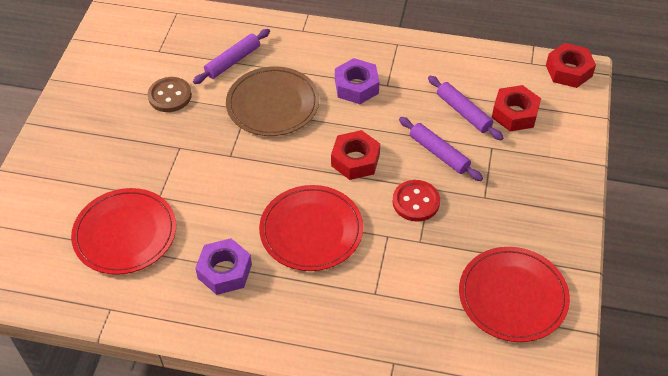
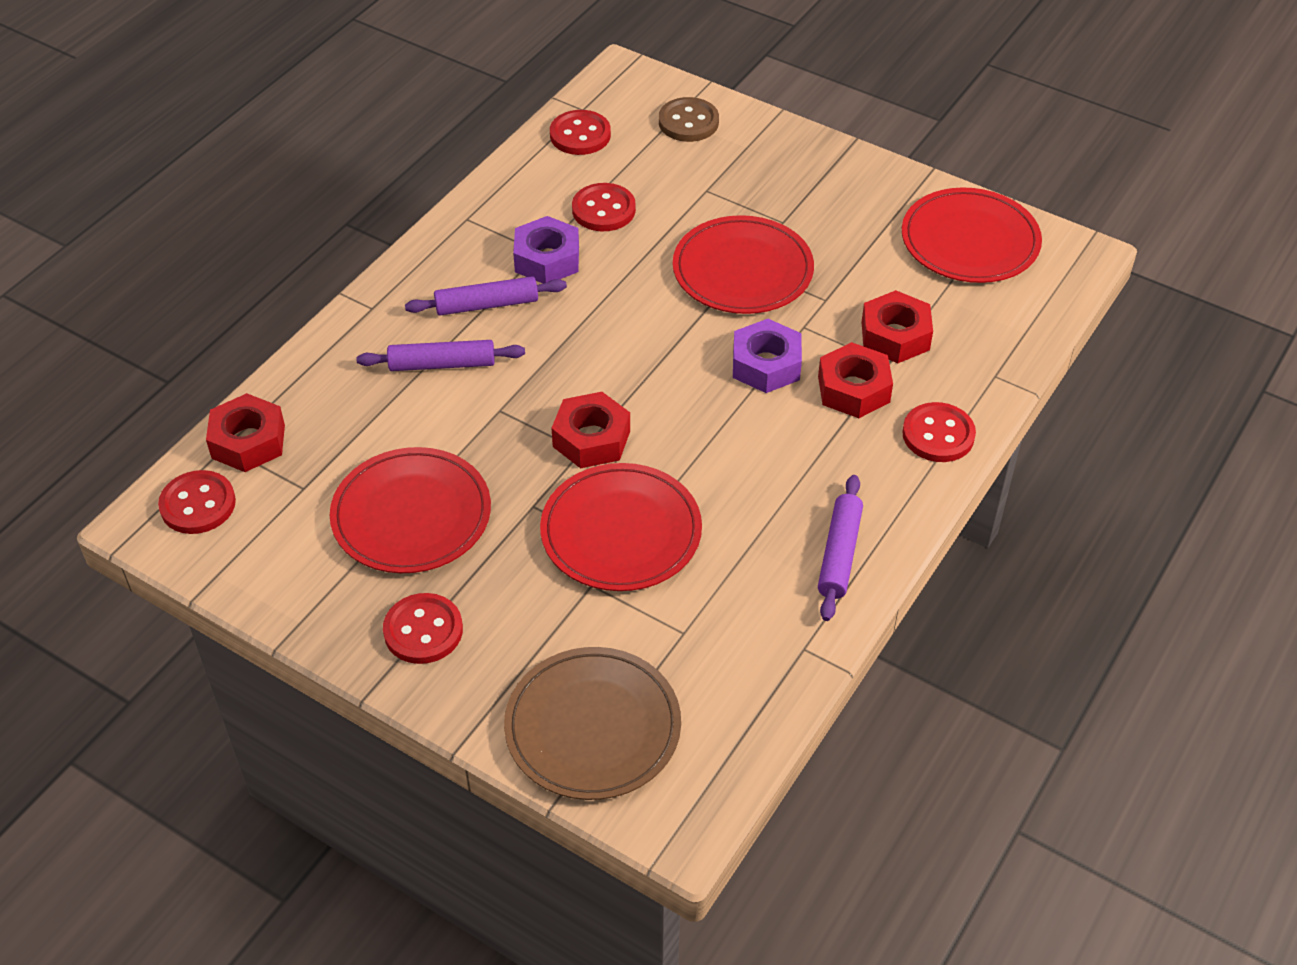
red button: 1 -> 5
red nut: 3 -> 4
red plate: 3 -> 4

